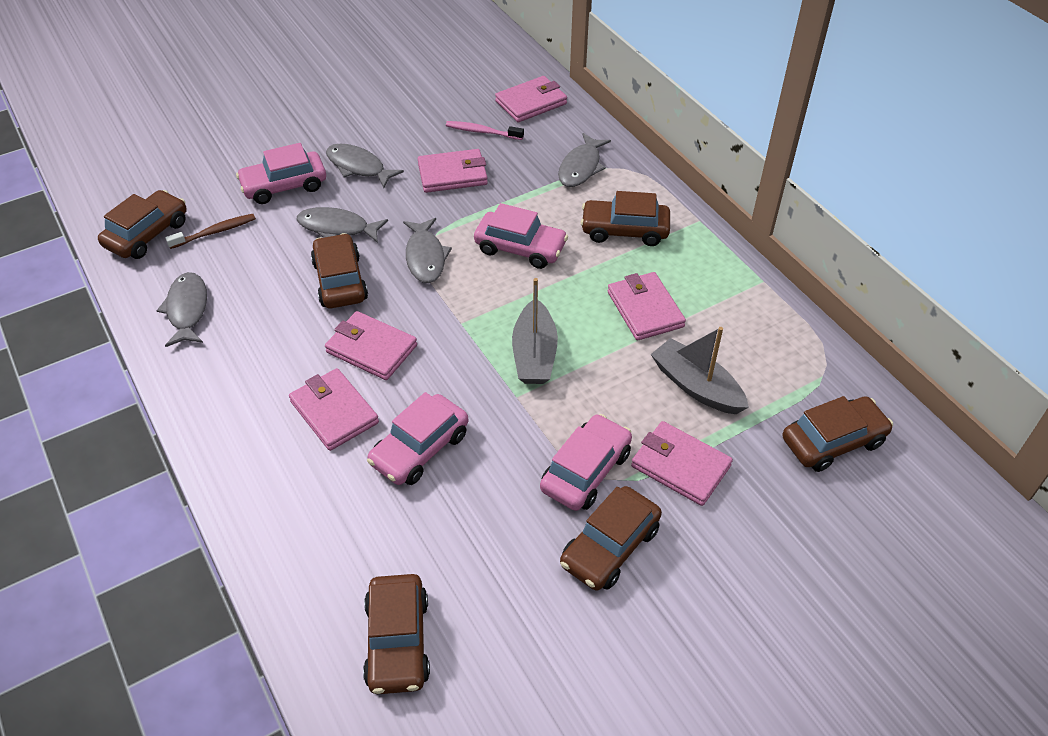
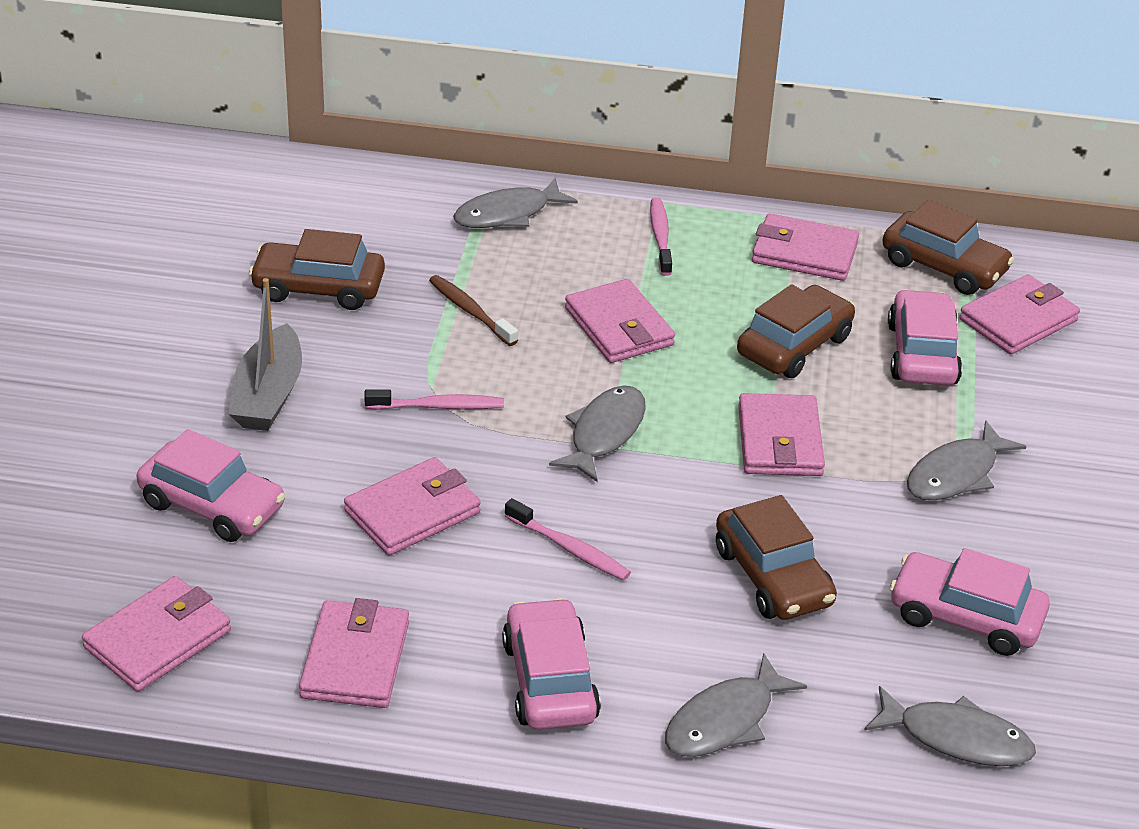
brown car: 6 -> 4
grey boat: 2 -> 1
pink toothbrush: 1 -> 3
pink wallet: 6 -> 7

